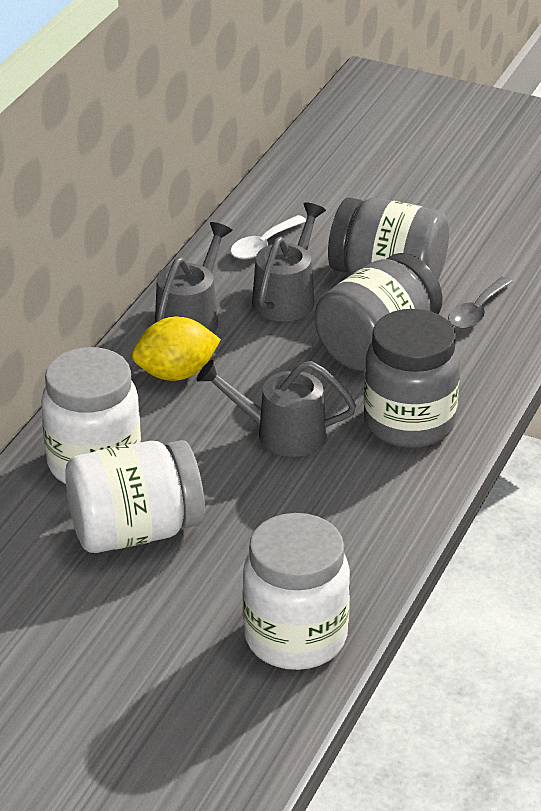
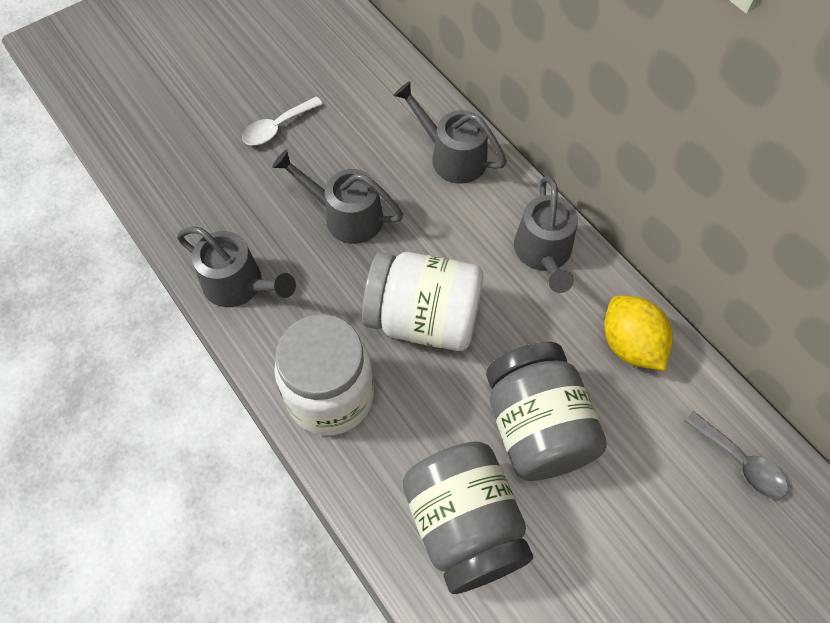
grey jar: 3 -> 2
grey watering can: 3 -> 4
white jar: 3 -> 2

